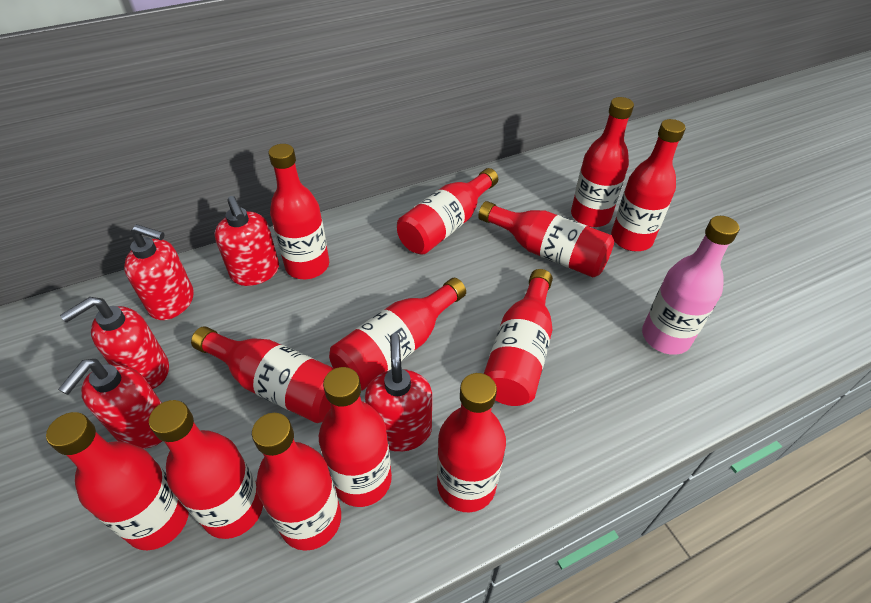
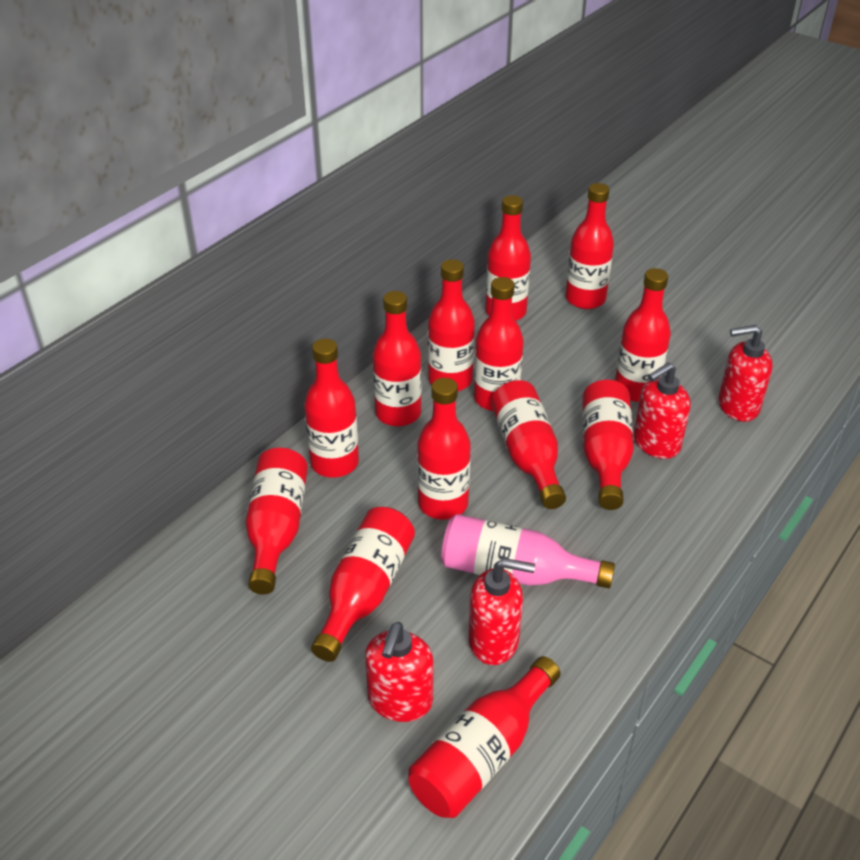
red soap dispenser: 5 -> 4

